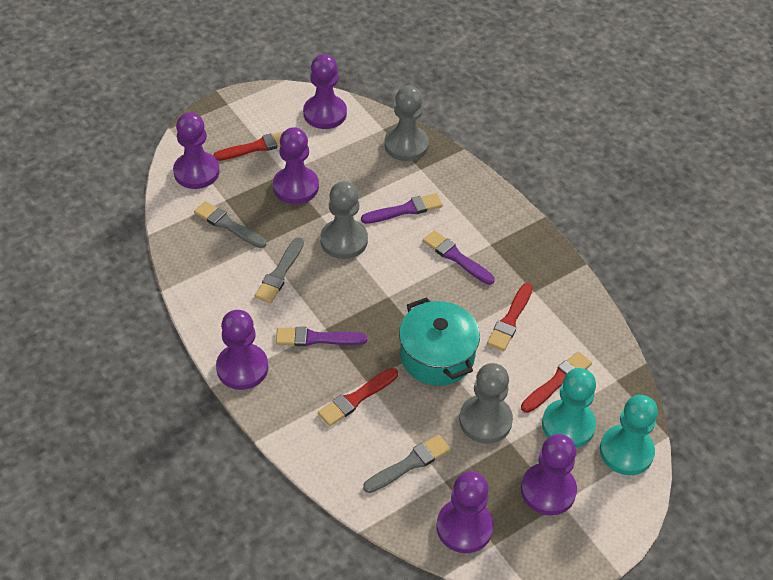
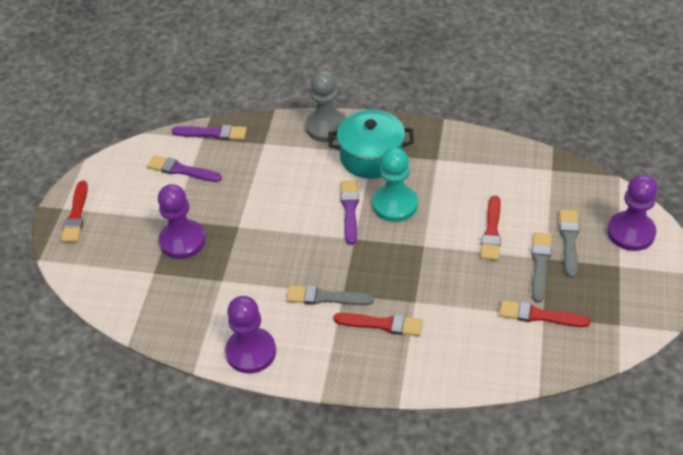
grey pawn: 3 -> 1
purple pawn: 6 -> 3
turquoise pawn: 2 -> 1

